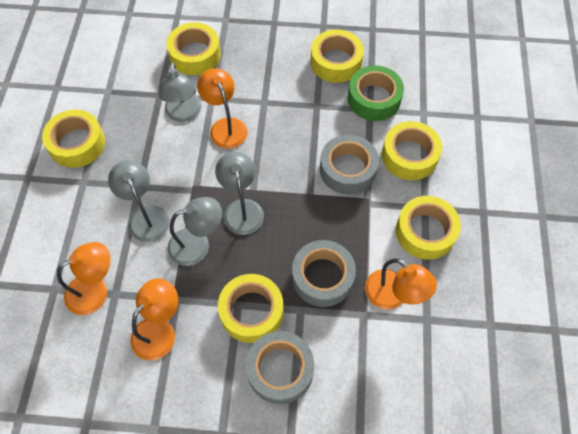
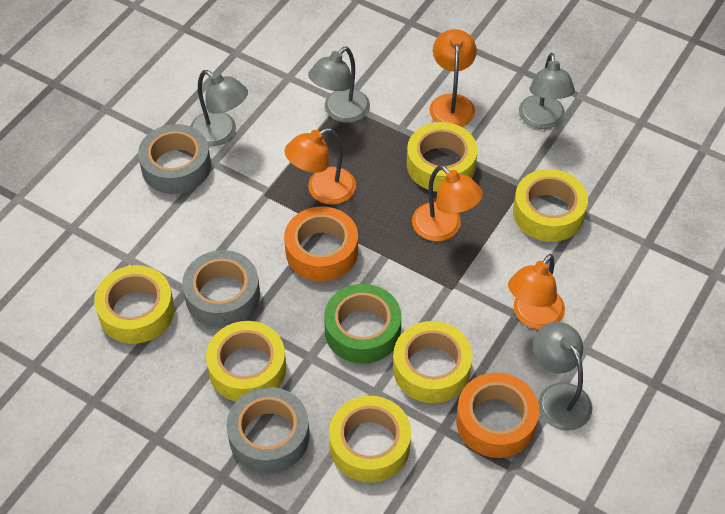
orange tape: 0 -> 2

